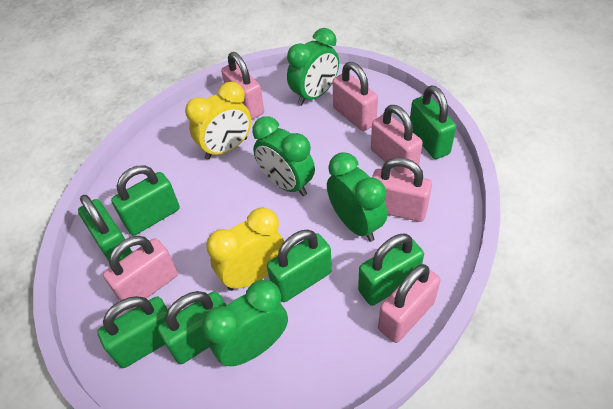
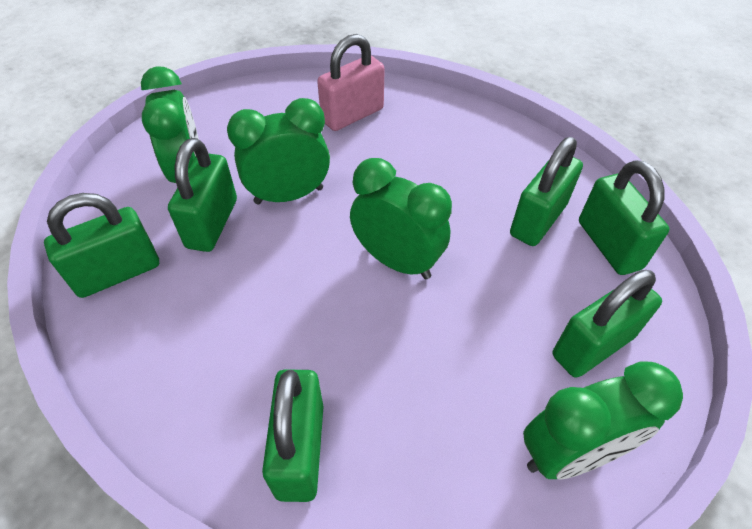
green padlock: 7 -> 6
pink padlock: 6 -> 1
yellow clock: 2 -> 0

